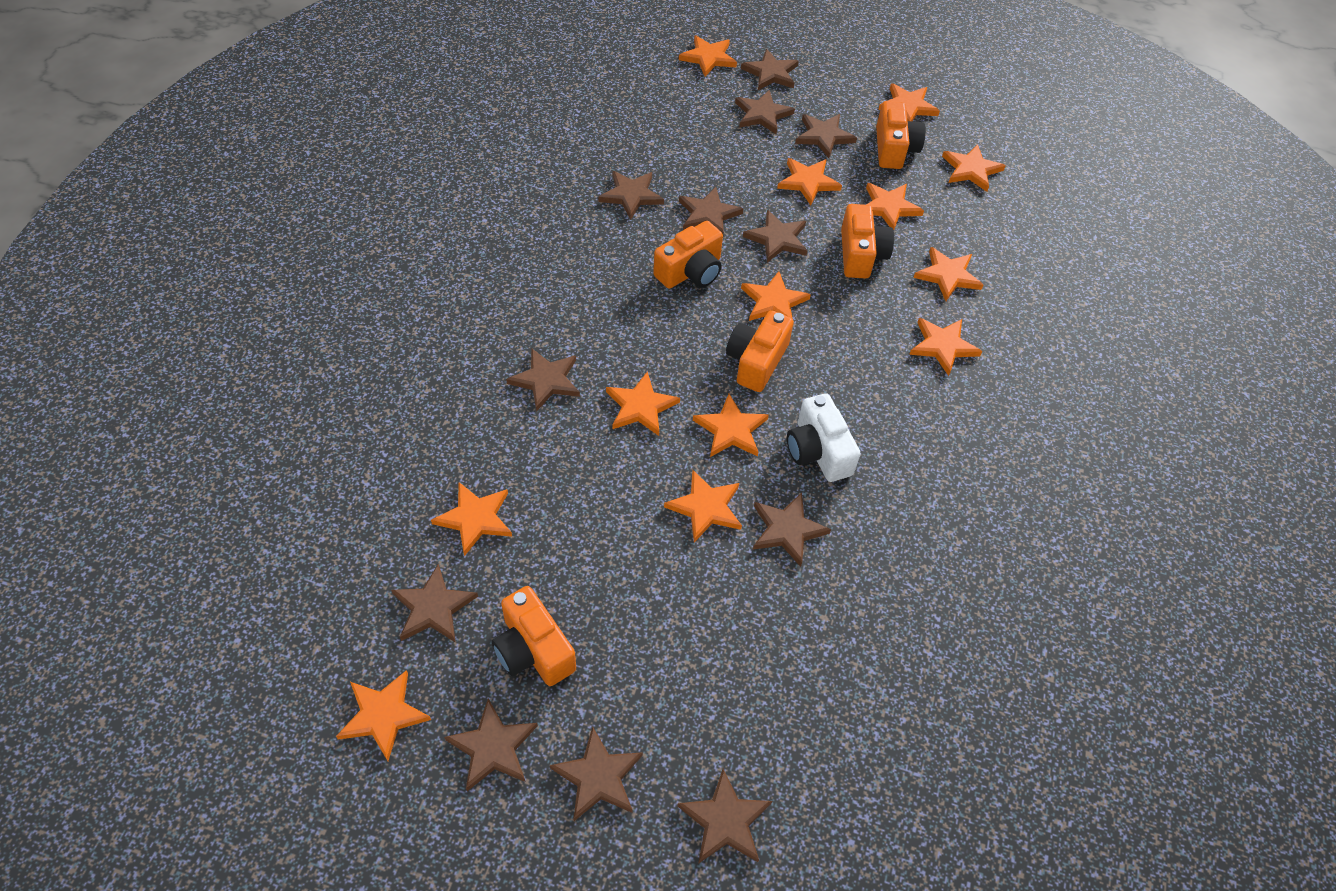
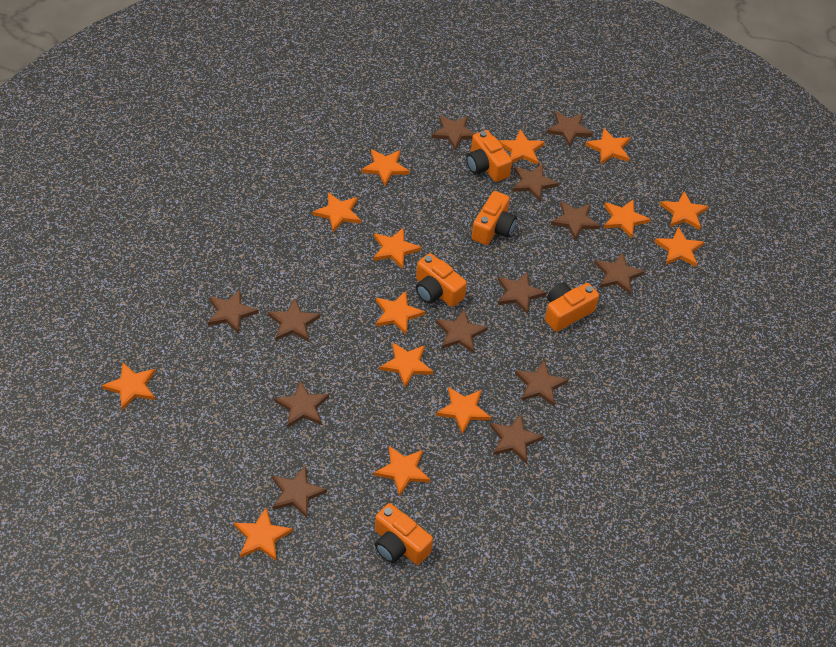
brown star: 12 -> 13
orange star: 13 -> 14
white camera: 1 -> 0

